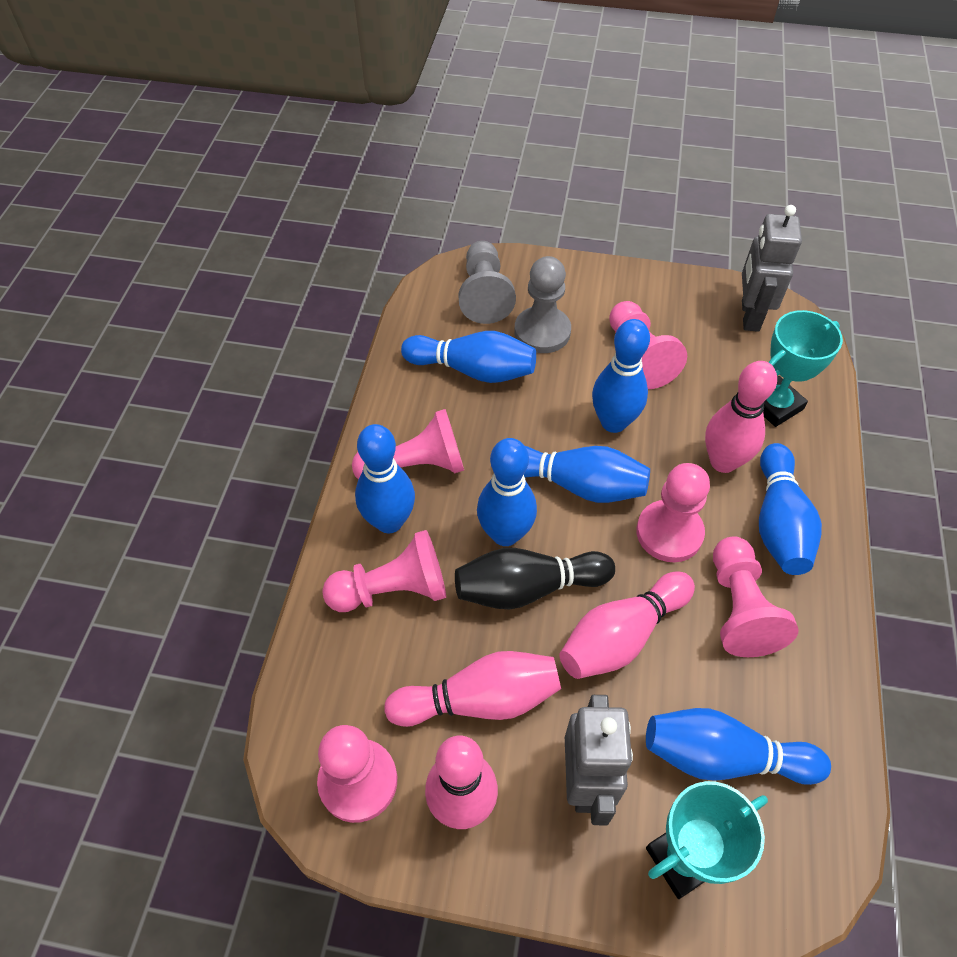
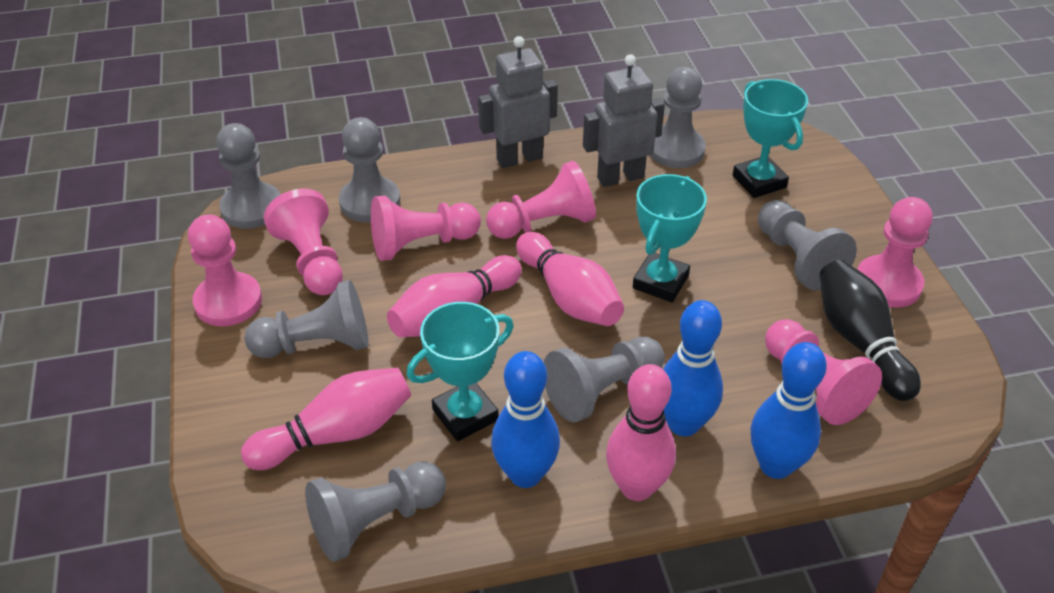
blue bowling pin: 7 -> 3
grey pawn: 2 -> 7
turquoise trophy: 2 -> 3

